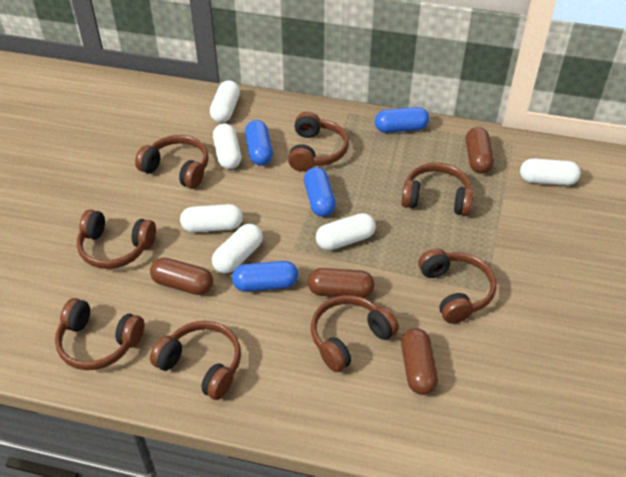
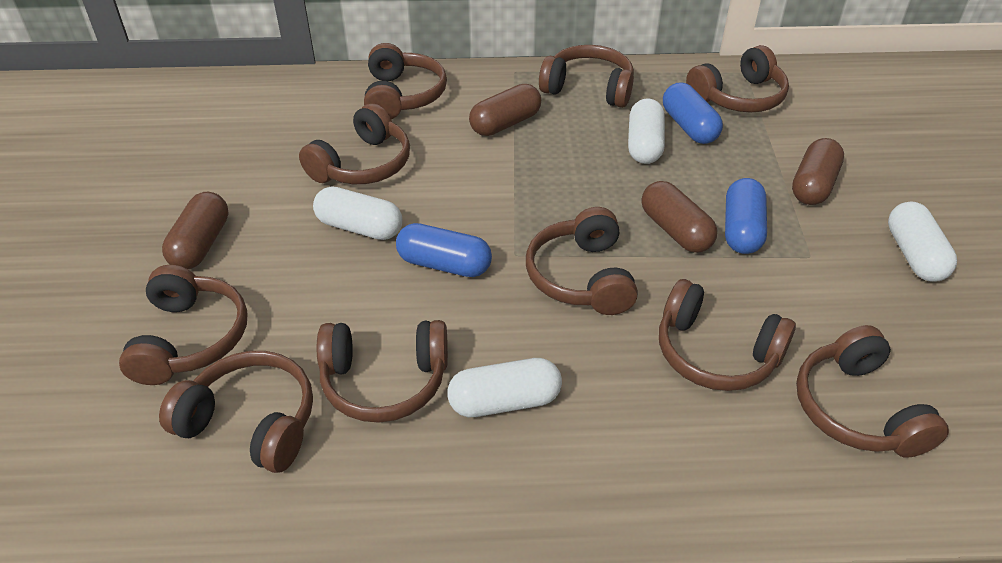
blue capsule: 4 -> 3
brown headphones: 8 -> 10
white capsule: 6 -> 4

